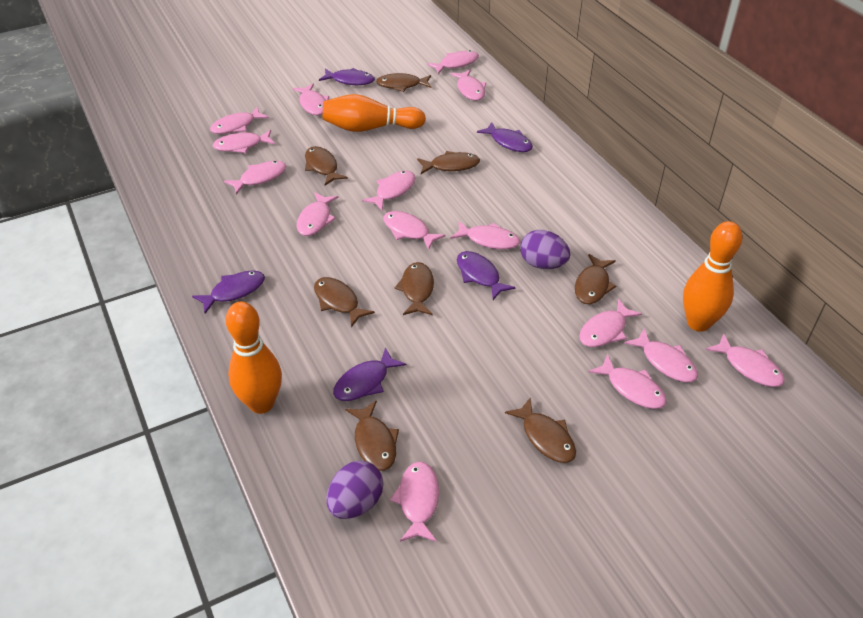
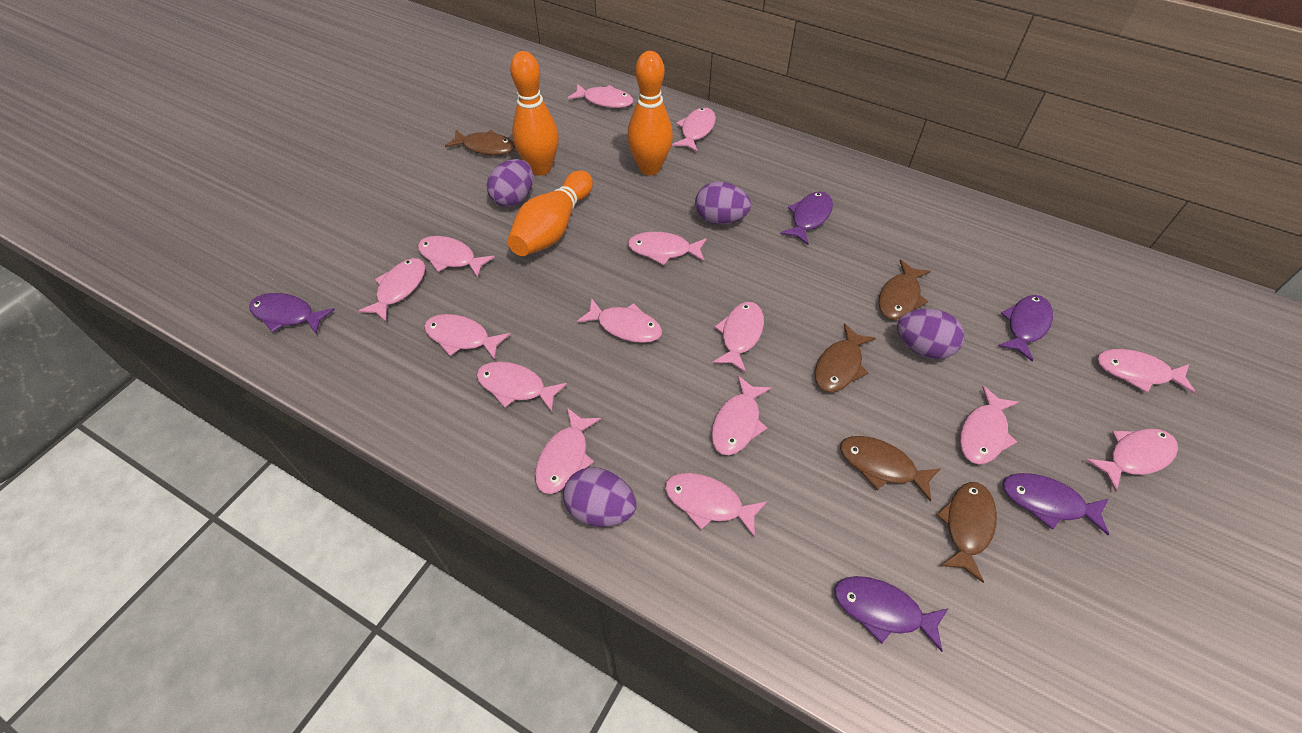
brown fish: 8 -> 5
purple egg: 2 -> 4

